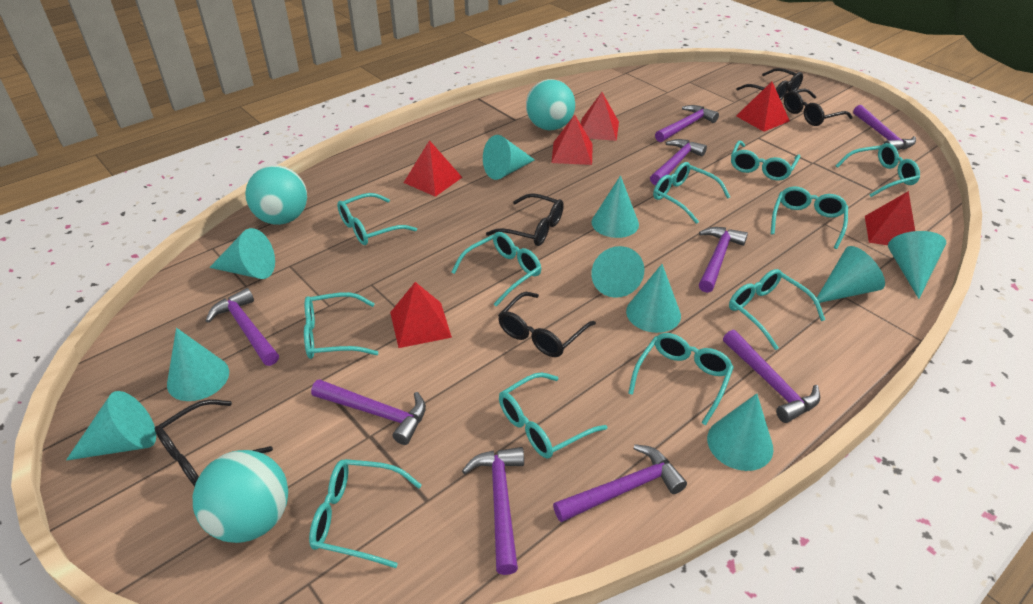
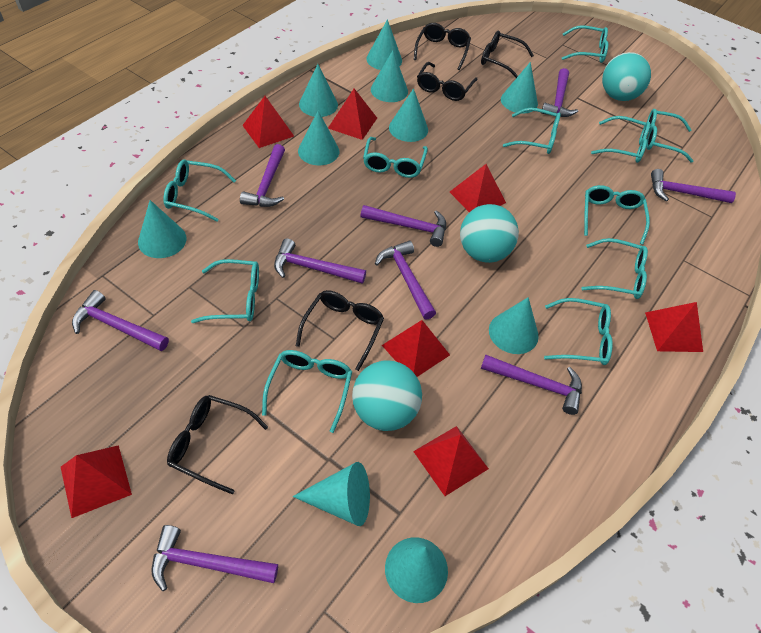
red pyramid: 6 -> 7

